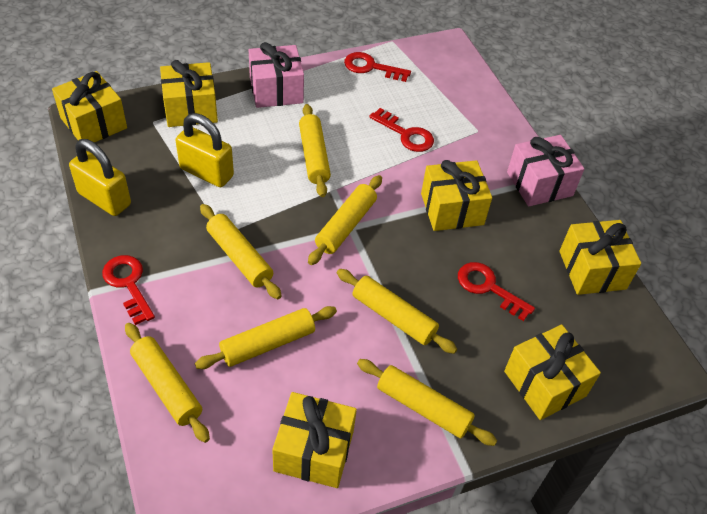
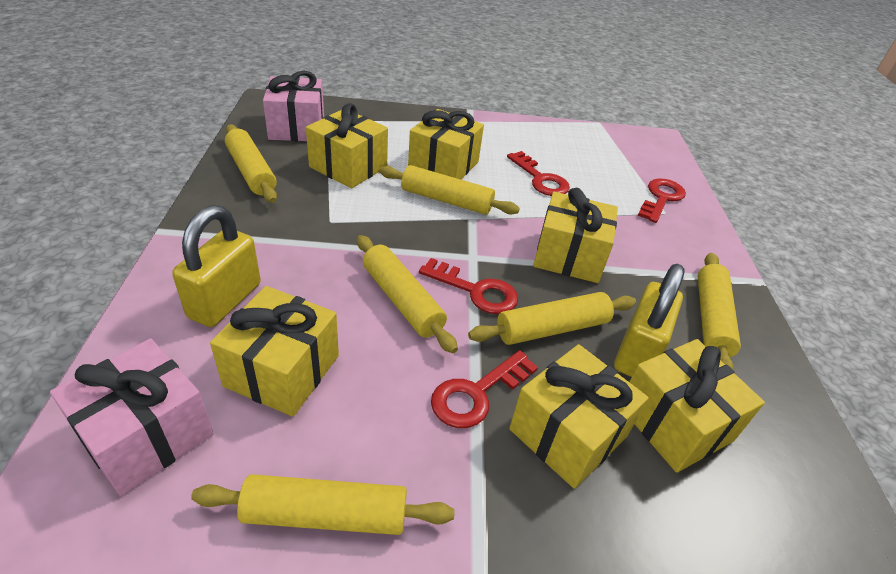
yellow rolling pin: 7 -> 6

